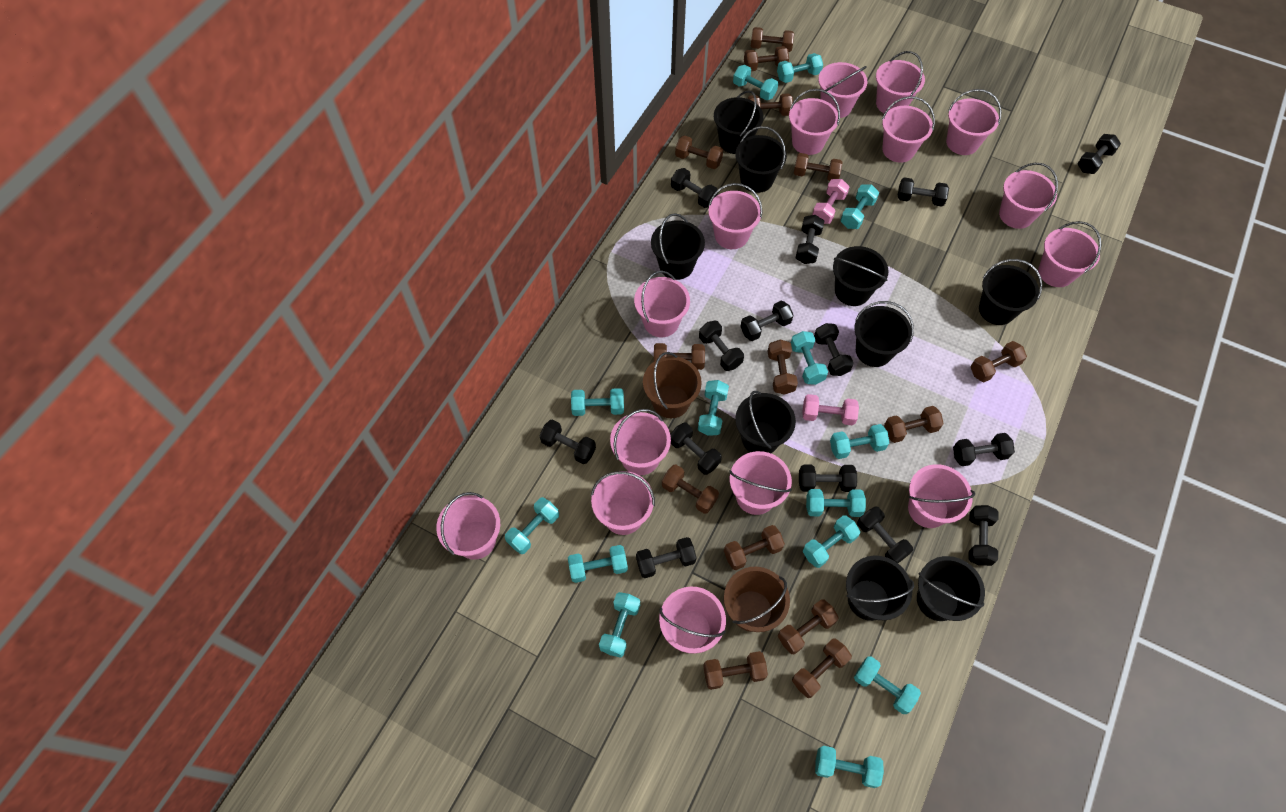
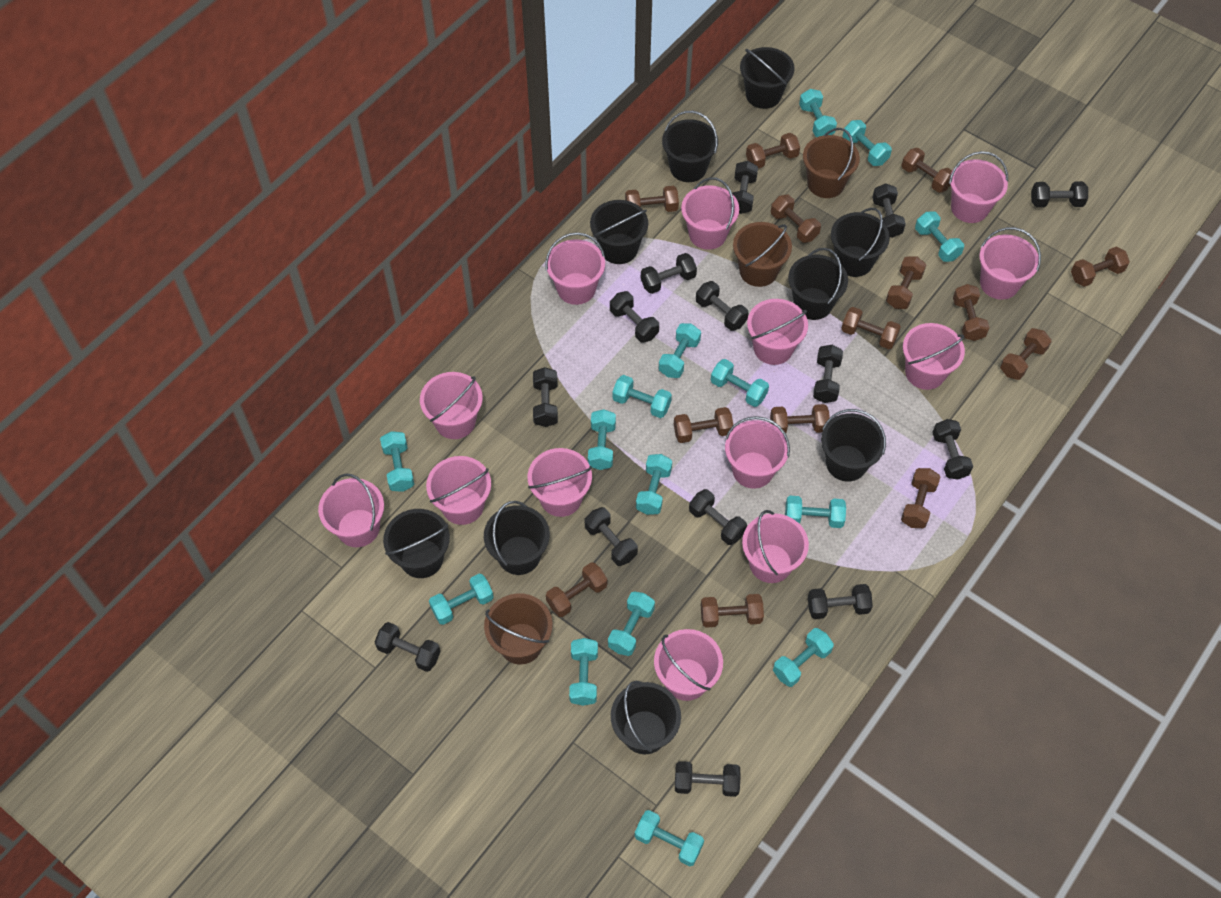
brown bucket: 2 -> 3
pink bucket: 15 -> 13
pink dumbbell: 2 -> 0
turquoise dumbbell: 14 -> 15

